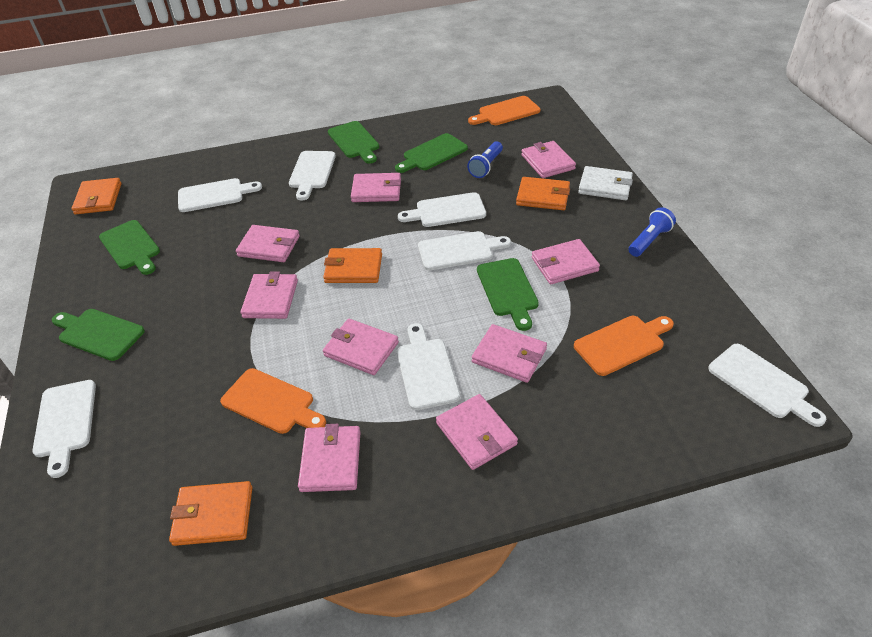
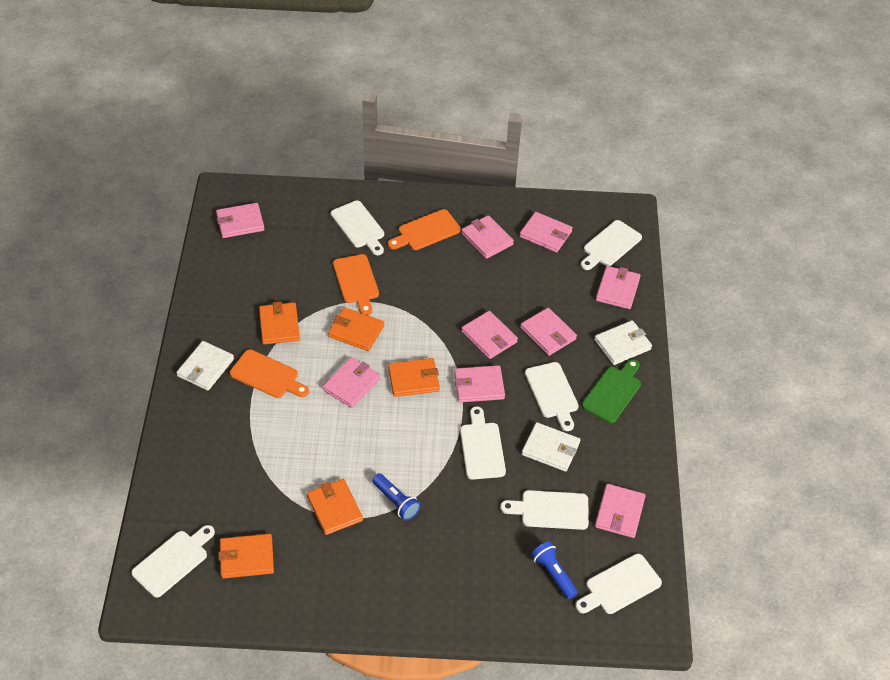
green cutting board: 5 -> 1
orange wallet: 4 -> 5
white wallet: 1 -> 3

